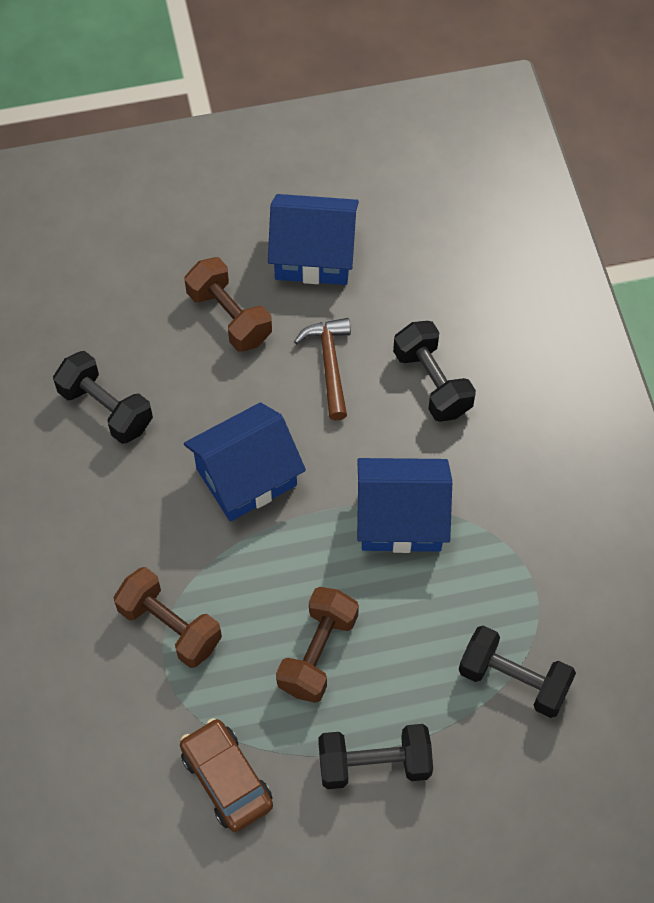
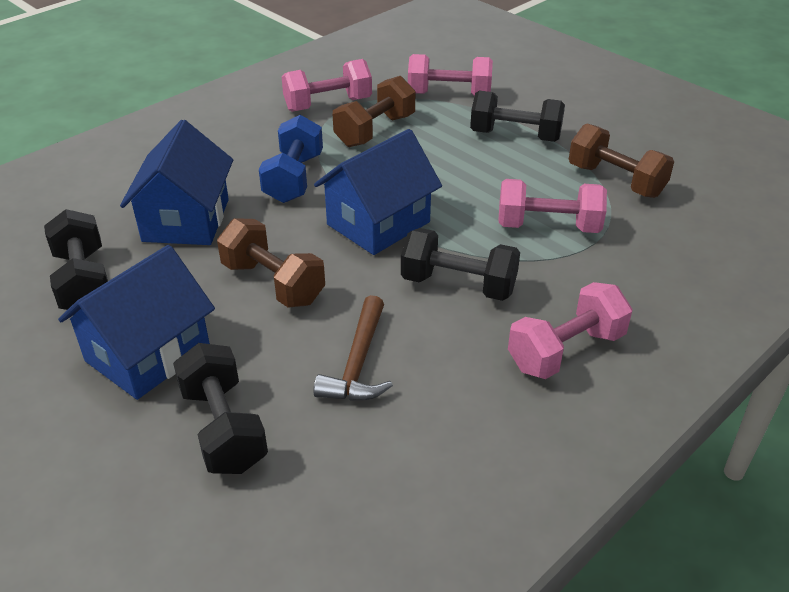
blue dumbbell: 0 -> 1
brown car: 1 -> 0
pink dumbbell: 0 -> 4

